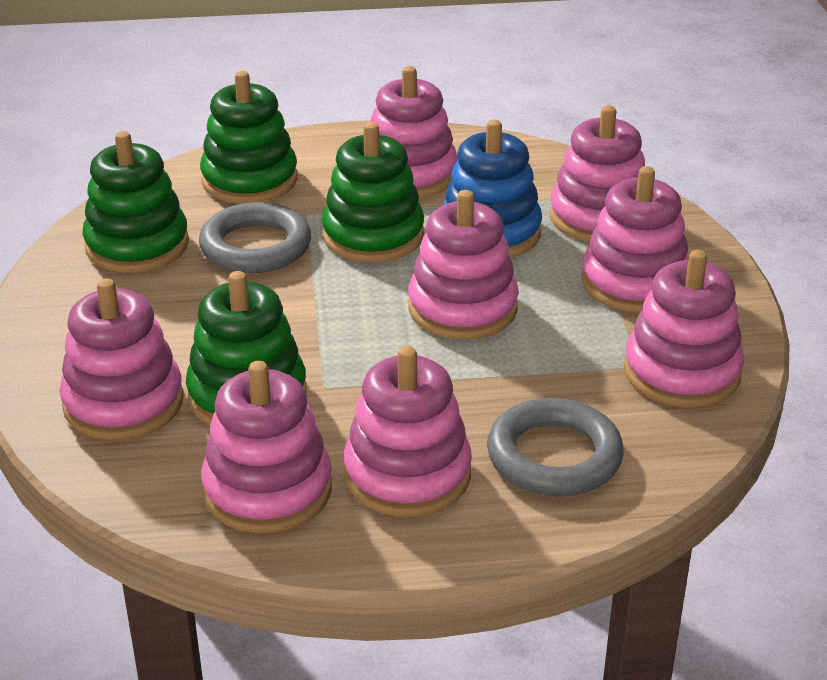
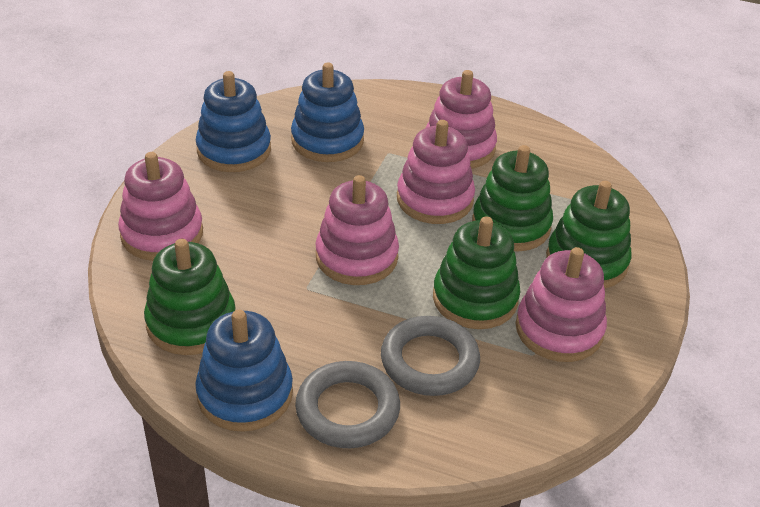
blue stacking toy: 1 -> 3
pink stacking toy: 8 -> 5

